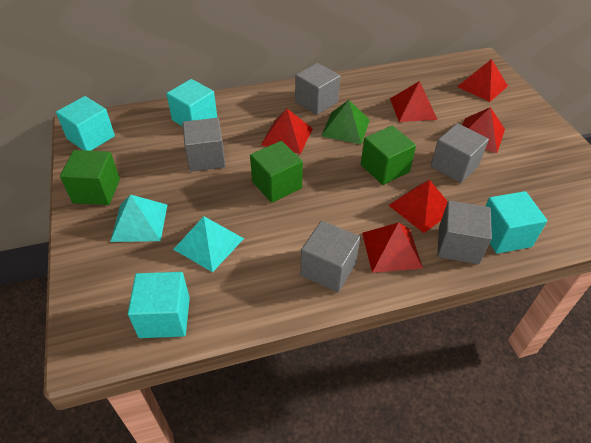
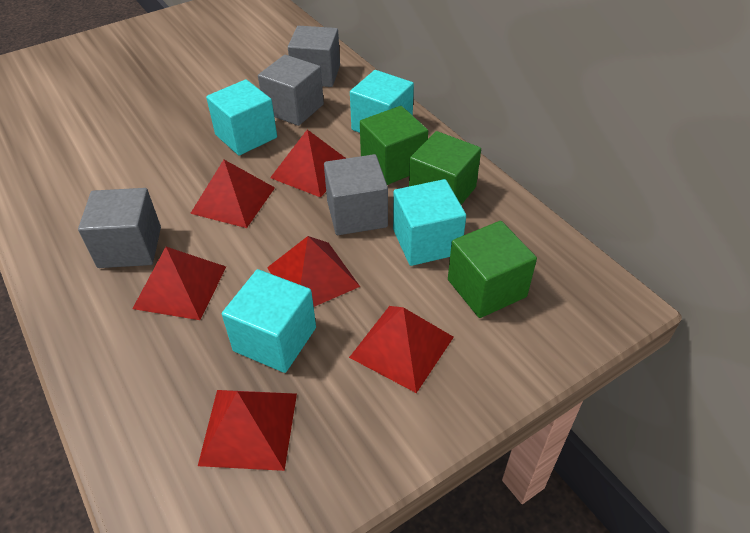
green pyramid: 1 -> 0
grey cube: 5 -> 4
turquoise pyramid: 2 -> 0

